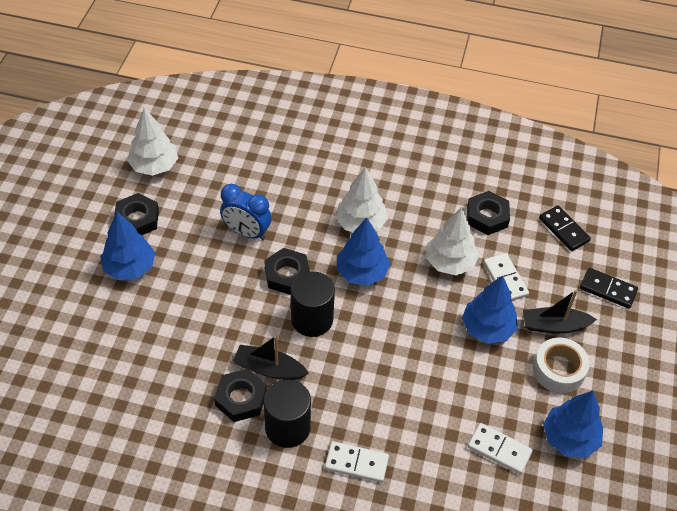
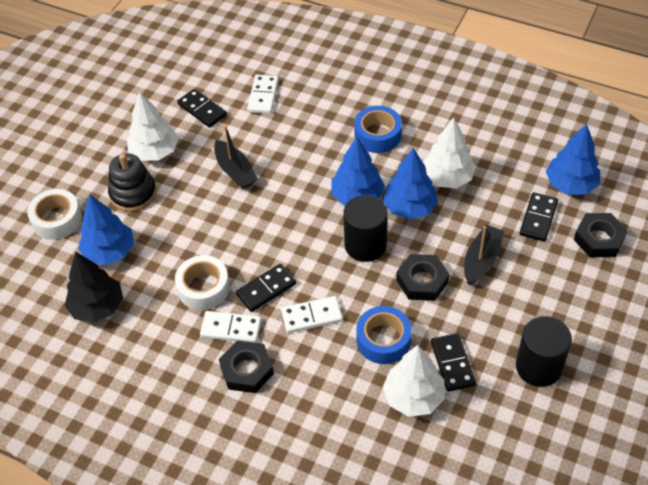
black domino: 2 -> 4
black nut: 4 -> 3
black stacking toy: 0 -> 1
black tree: 0 -> 1
blue clock: 1 -> 0
blue tape: 0 -> 2
white tape: 1 -> 2

